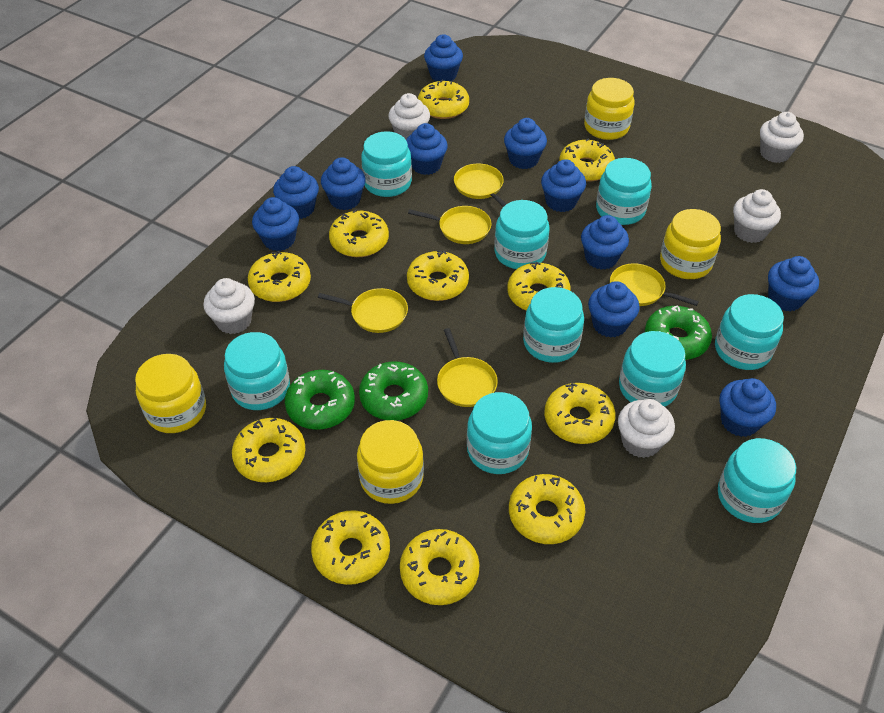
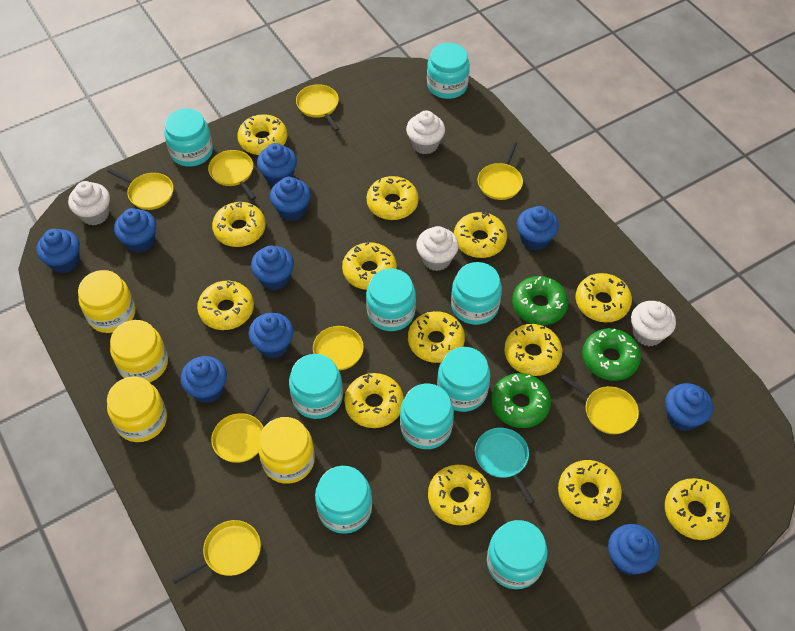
blue cupcake: 11 -> 10
turquoise pan: 0 -> 1
white cupcake: 5 -> 4
yellow donut: 11 -> 13
yellow pan: 5 -> 8

